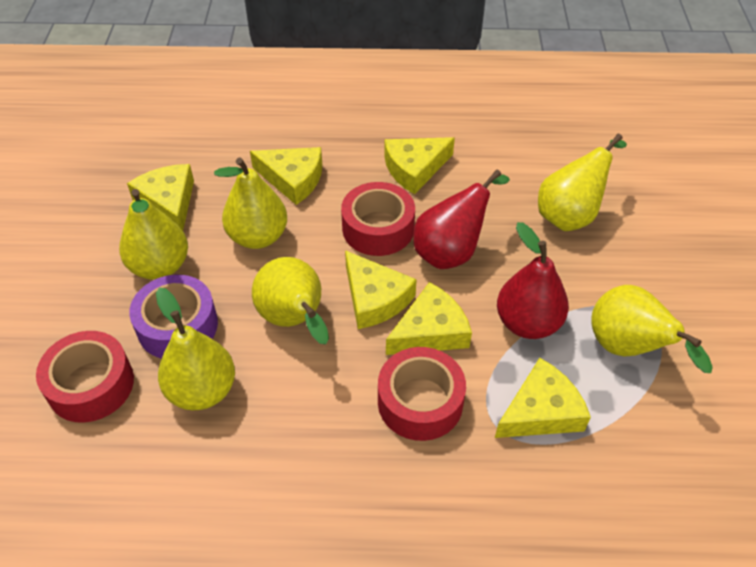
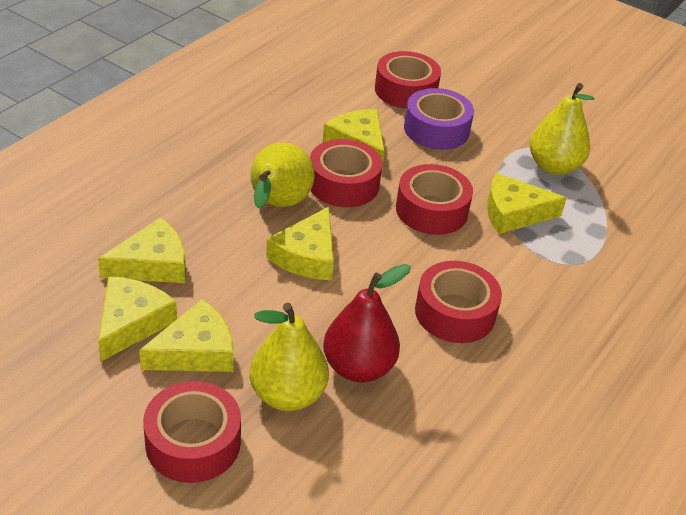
red pear: 2 -> 1
red tape: 3 -> 5
yellow pear: 6 -> 3

